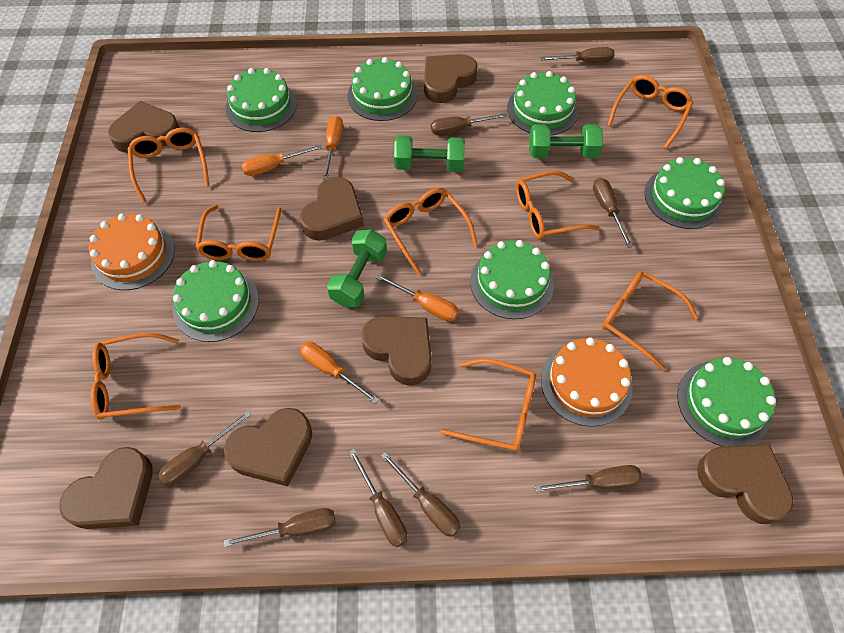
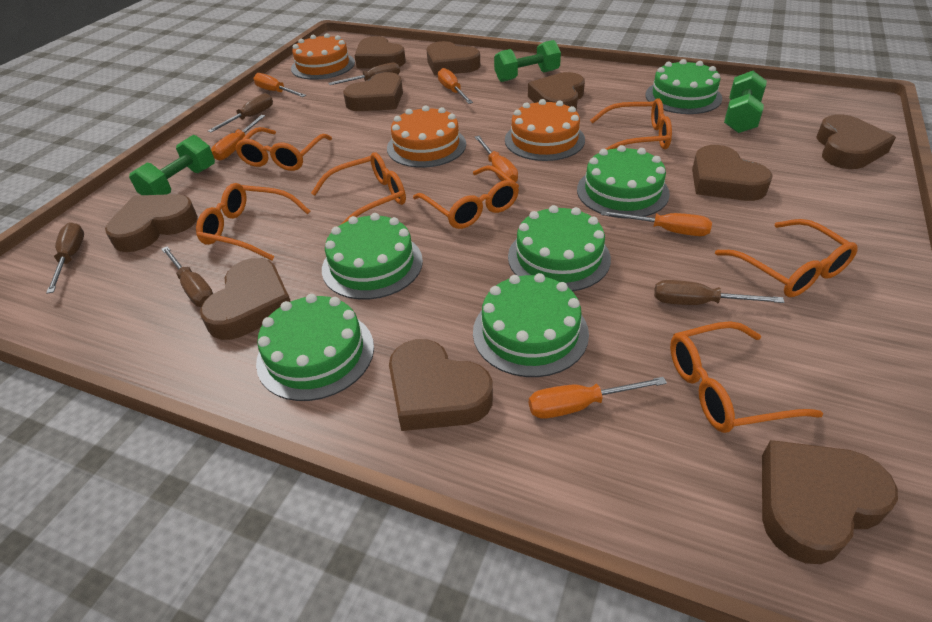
brown heart: 7 -> 10
brown screwdriver: 8 -> 5
green cake: 7 -> 6
orange cake: 2 -> 3
orange glasses: 8 -> 7
orange screwdriver: 4 -> 6

